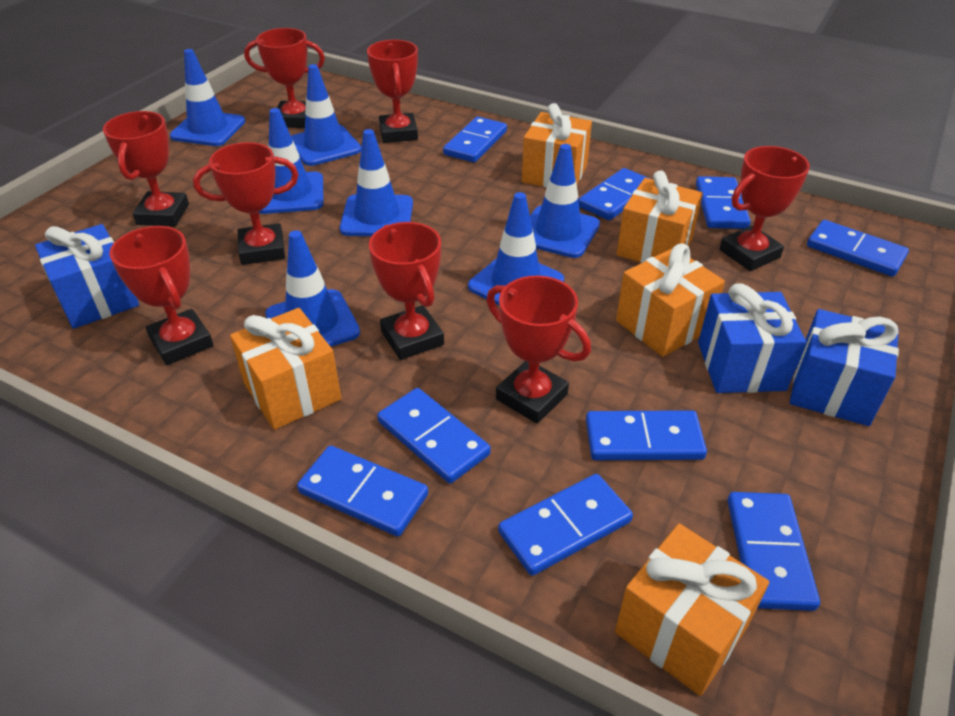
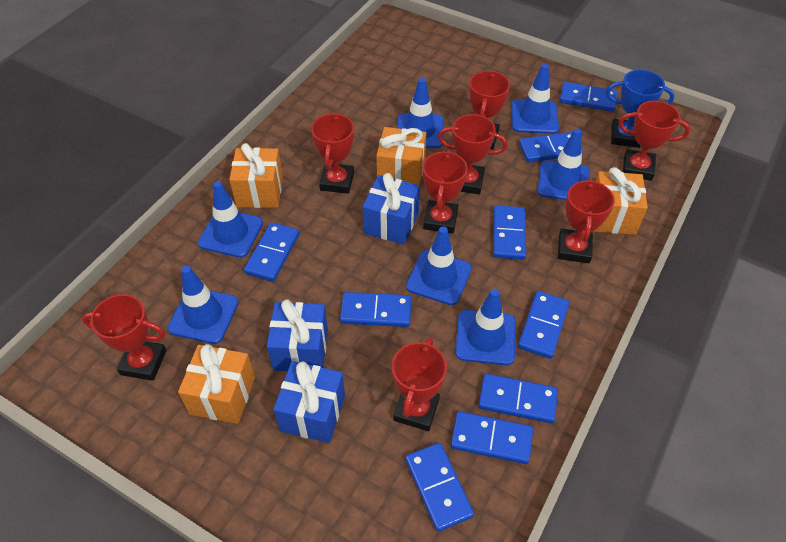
blue trophy: 0 -> 1
orange gift: 5 -> 4

